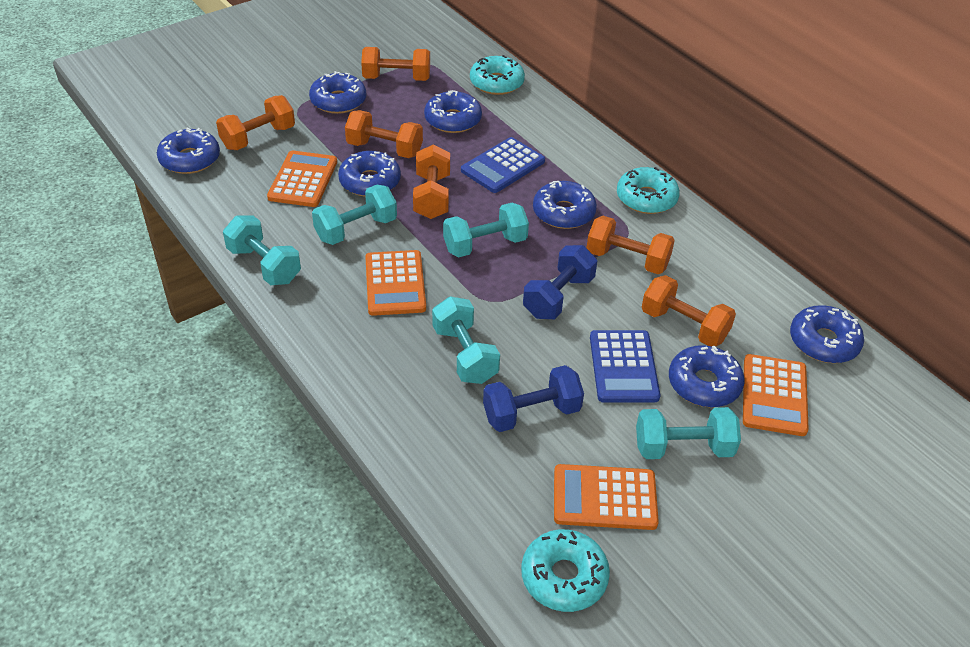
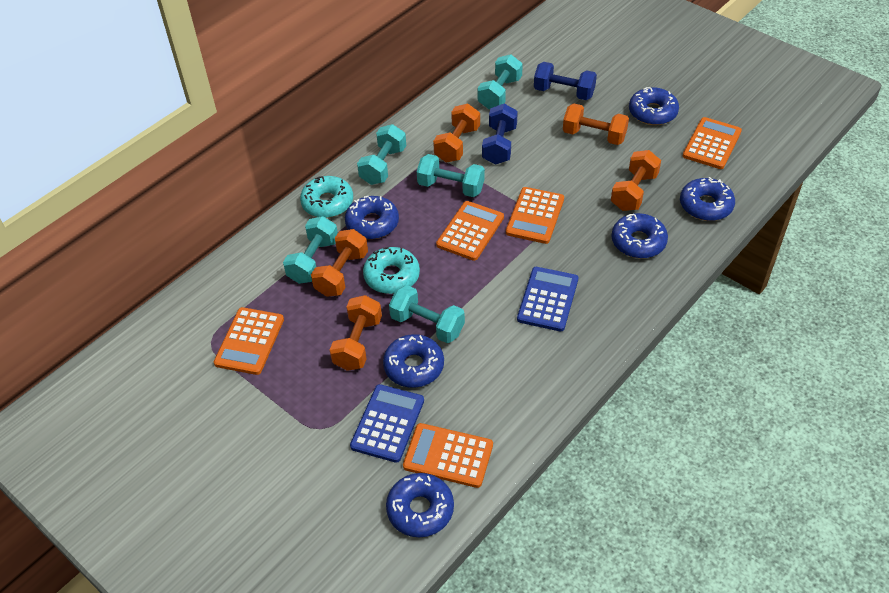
blue donut: 7 -> 6
orange calculator: 4 -> 5
orange dumbbell: 6 -> 5
turquoise donut: 3 -> 2

